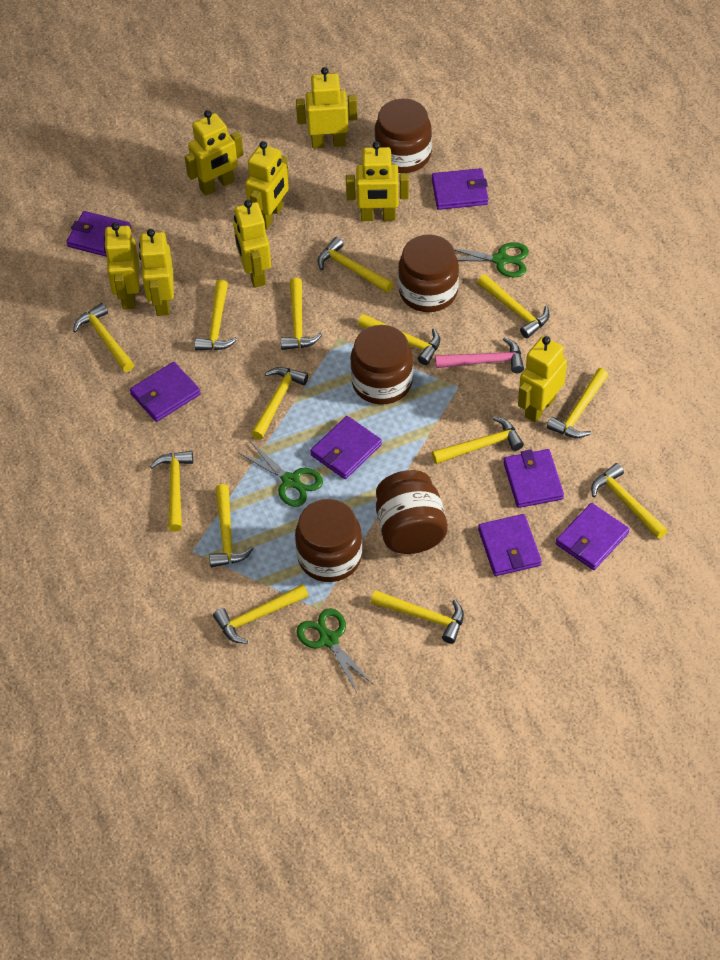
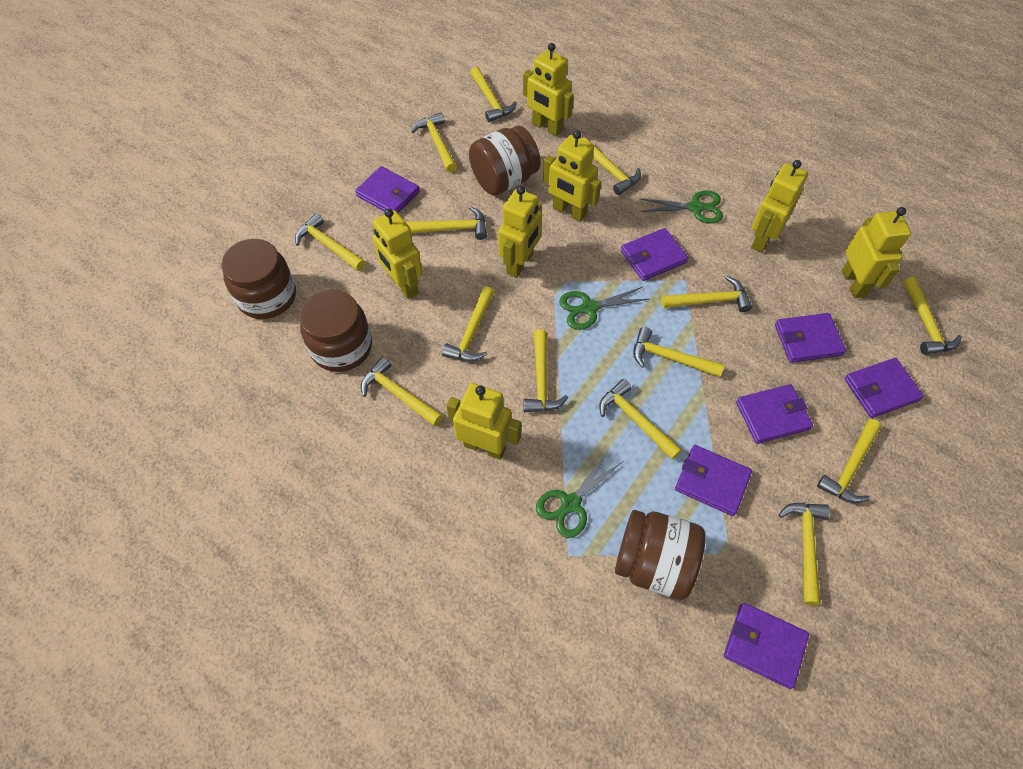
brown jar: 5 -> 4
pink hammer: 1 -> 0
yellow robot: 8 -> 7

